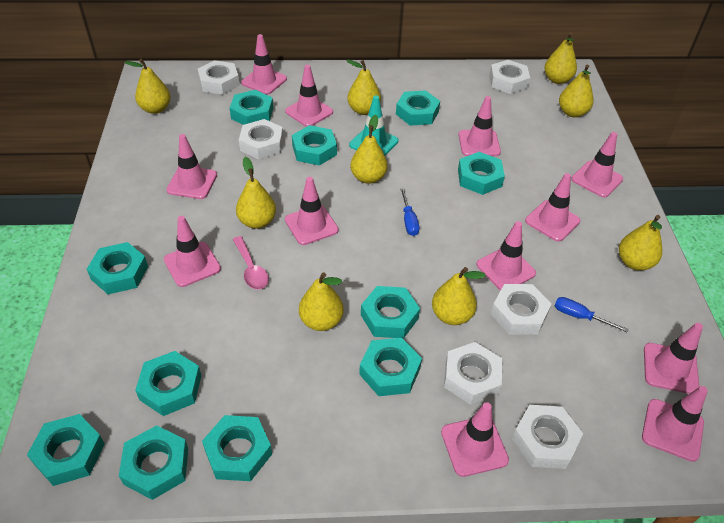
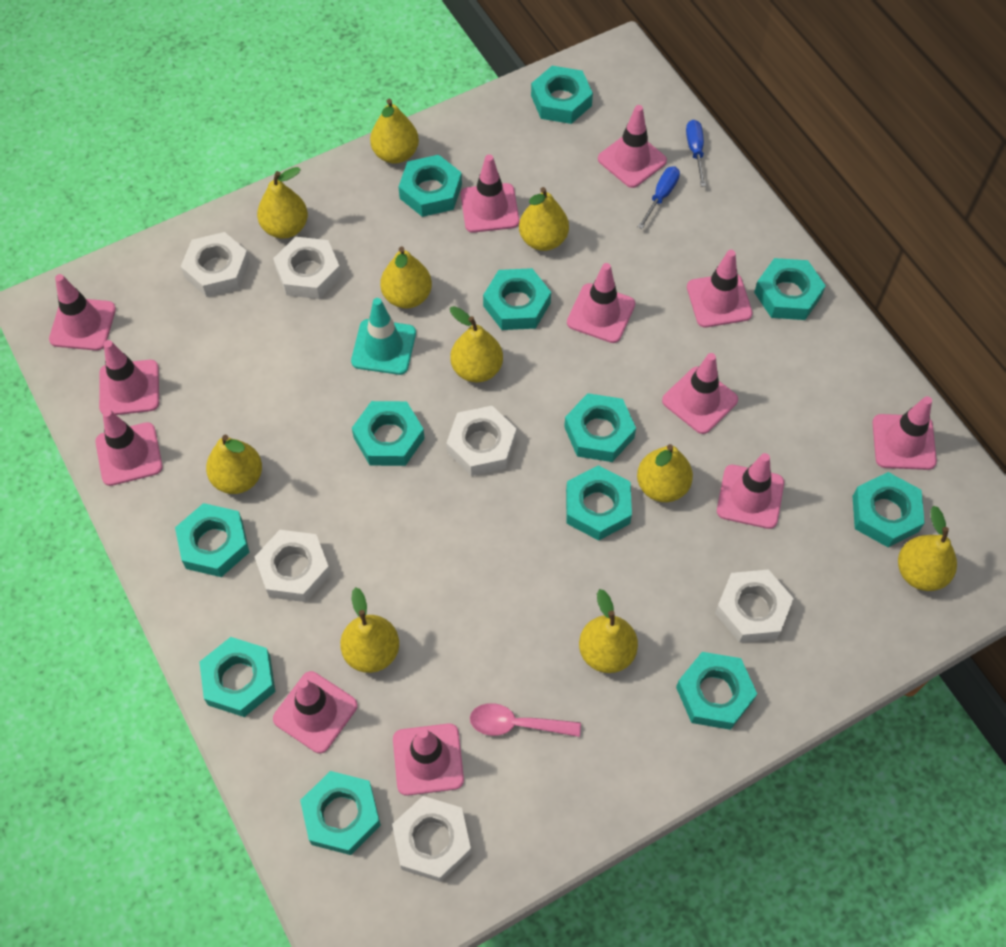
turquoise nut: 11 -> 12
yellow pear: 9 -> 10

